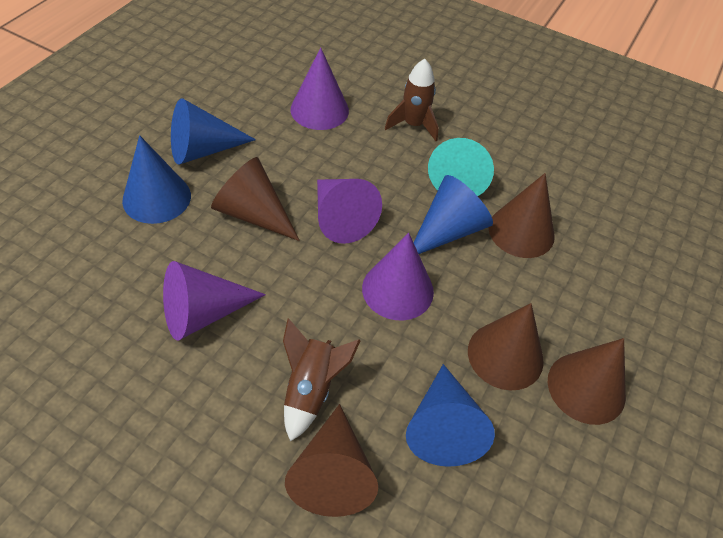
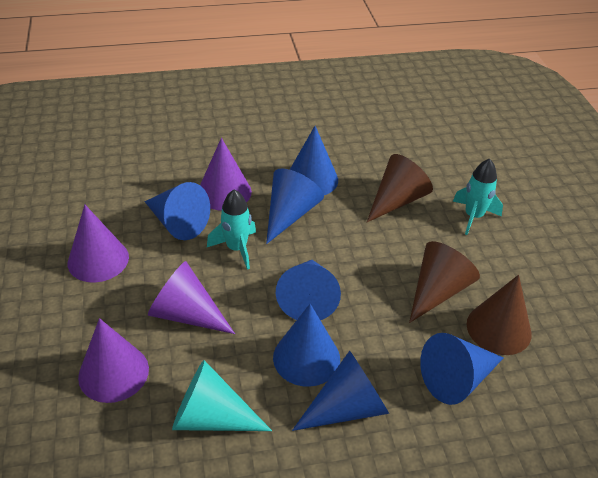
blue cone: 4 -> 7
brown cone: 5 -> 3
brown rocket: 2 -> 0
turquoise rocket: 0 -> 2

